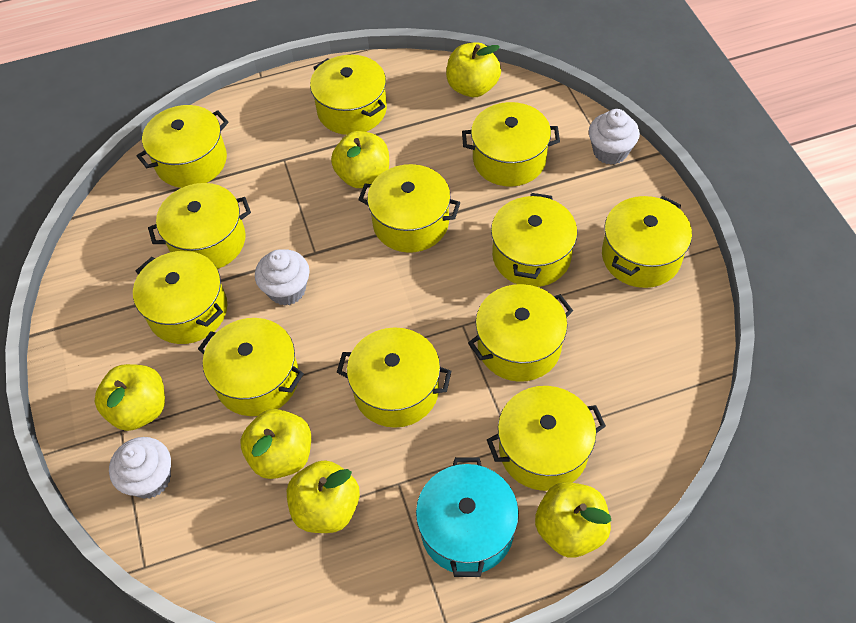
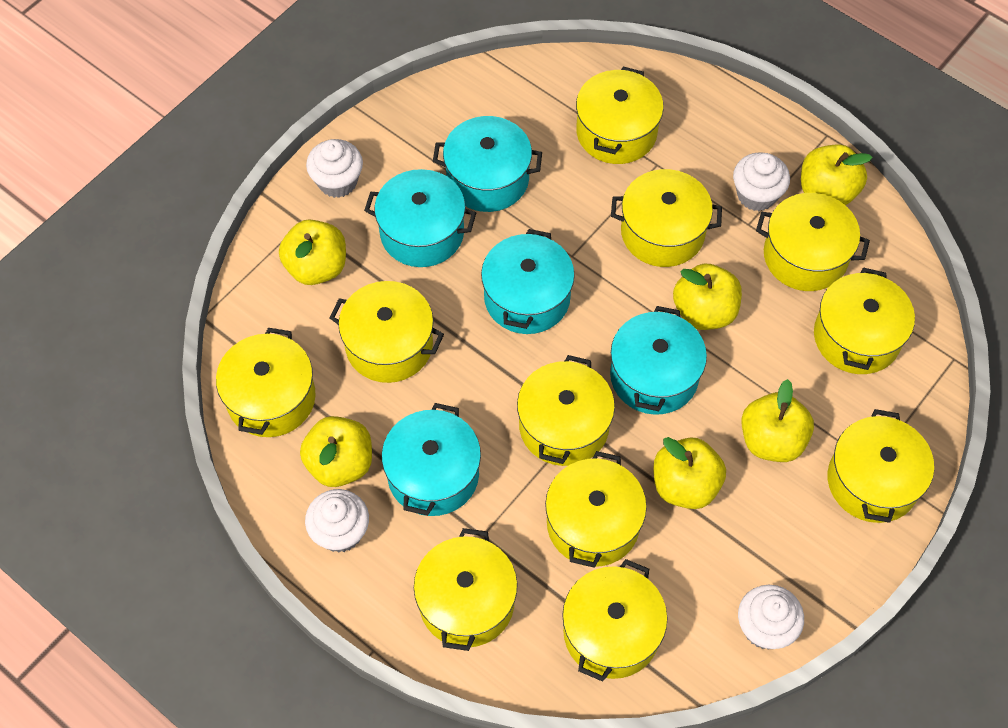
turquoise pot: 1 -> 5
white cupcake: 3 -> 4
yellow pot: 12 -> 11

